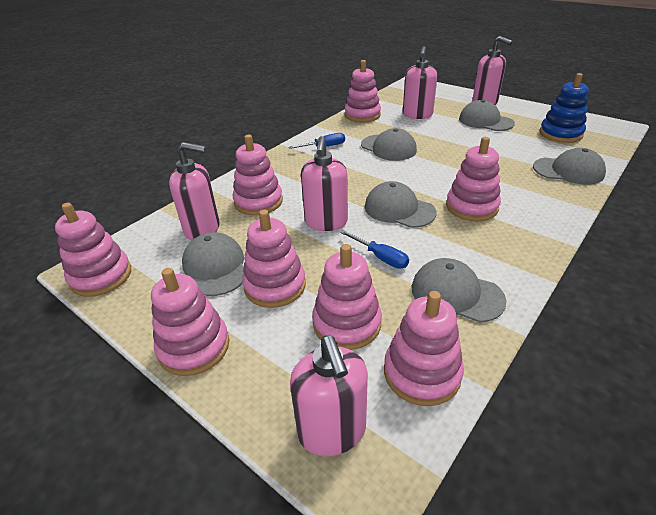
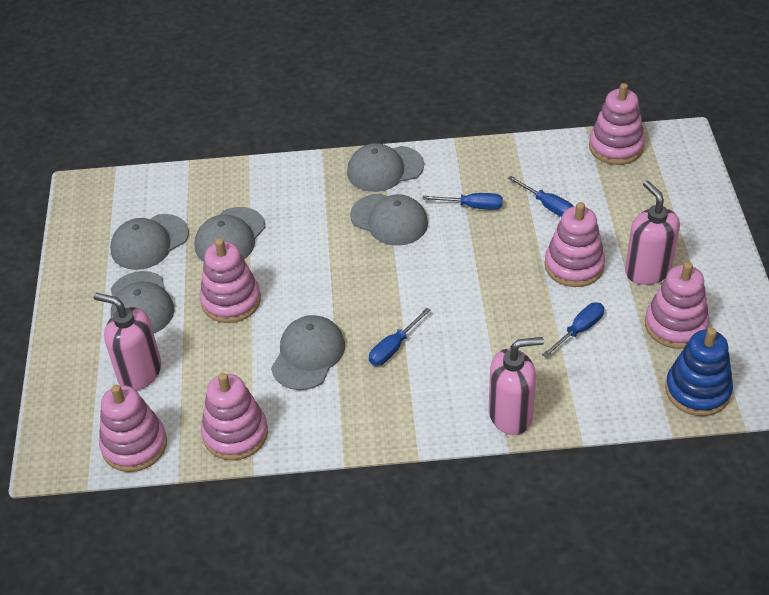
blue screwdriver: 2 -> 4
pink soap dispenser: 5 -> 3
pink stacking toy: 8 -> 6

